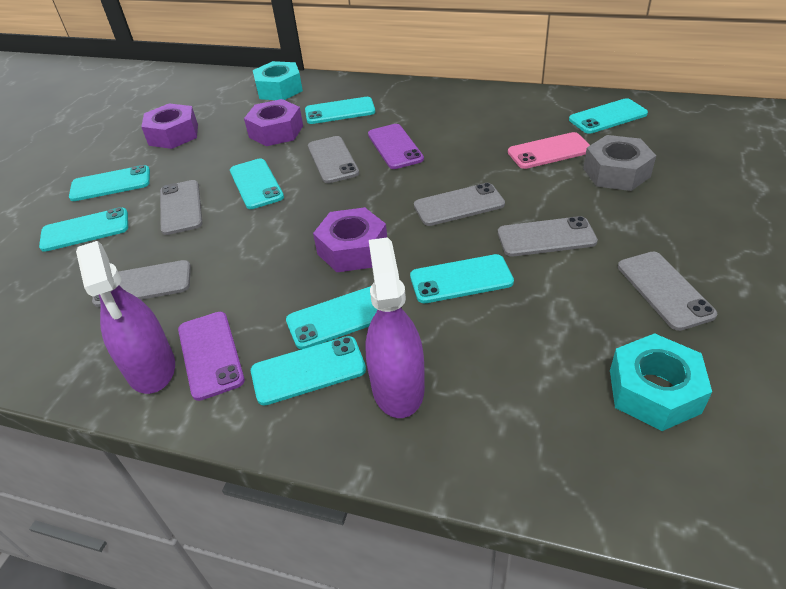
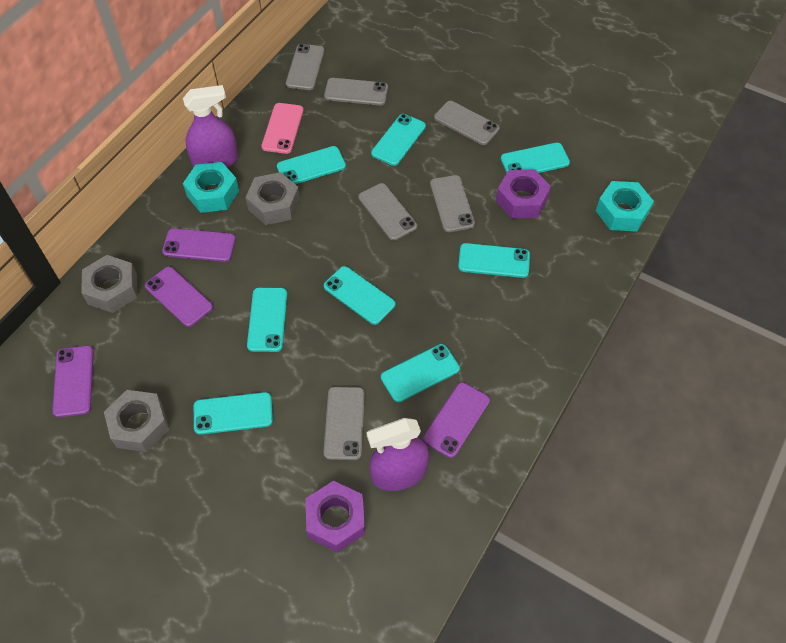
grey nut: 1 -> 3
purple nut: 3 -> 2
purple phone: 2 -> 4

